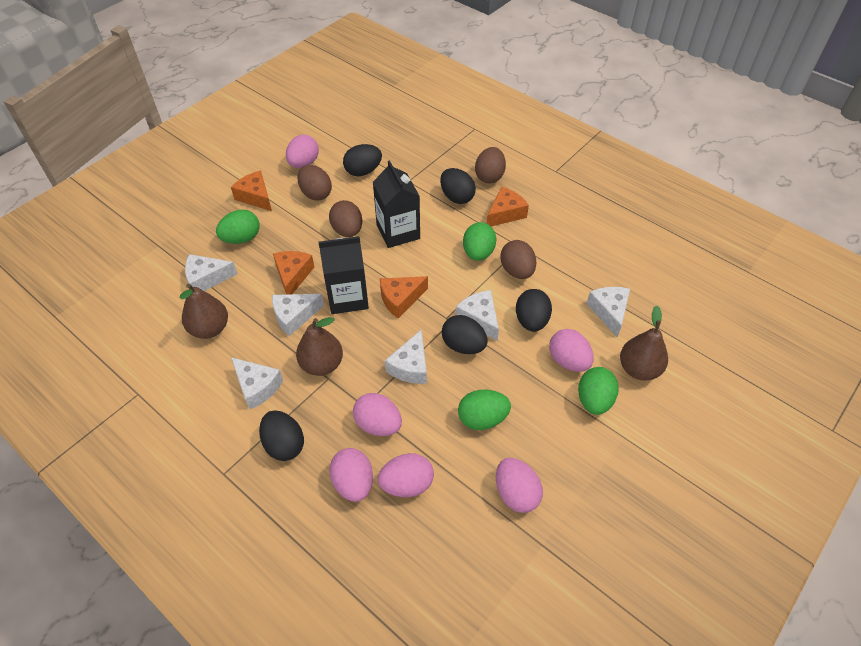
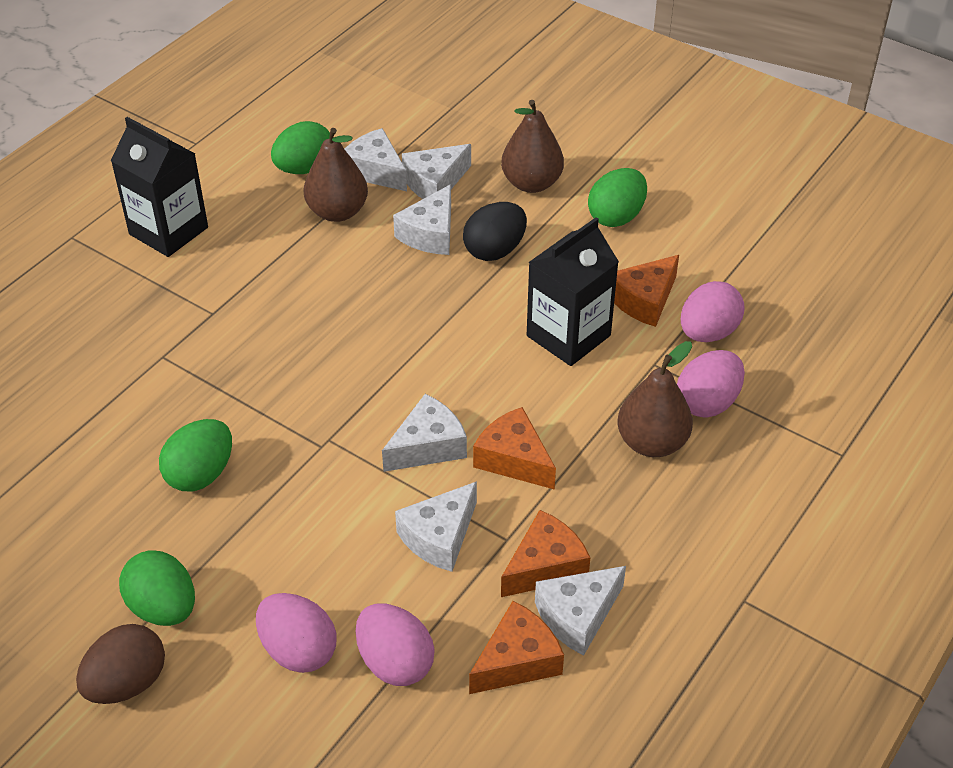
black egg: 5 -> 1
brown egg: 4 -> 1
pink egg: 6 -> 4

